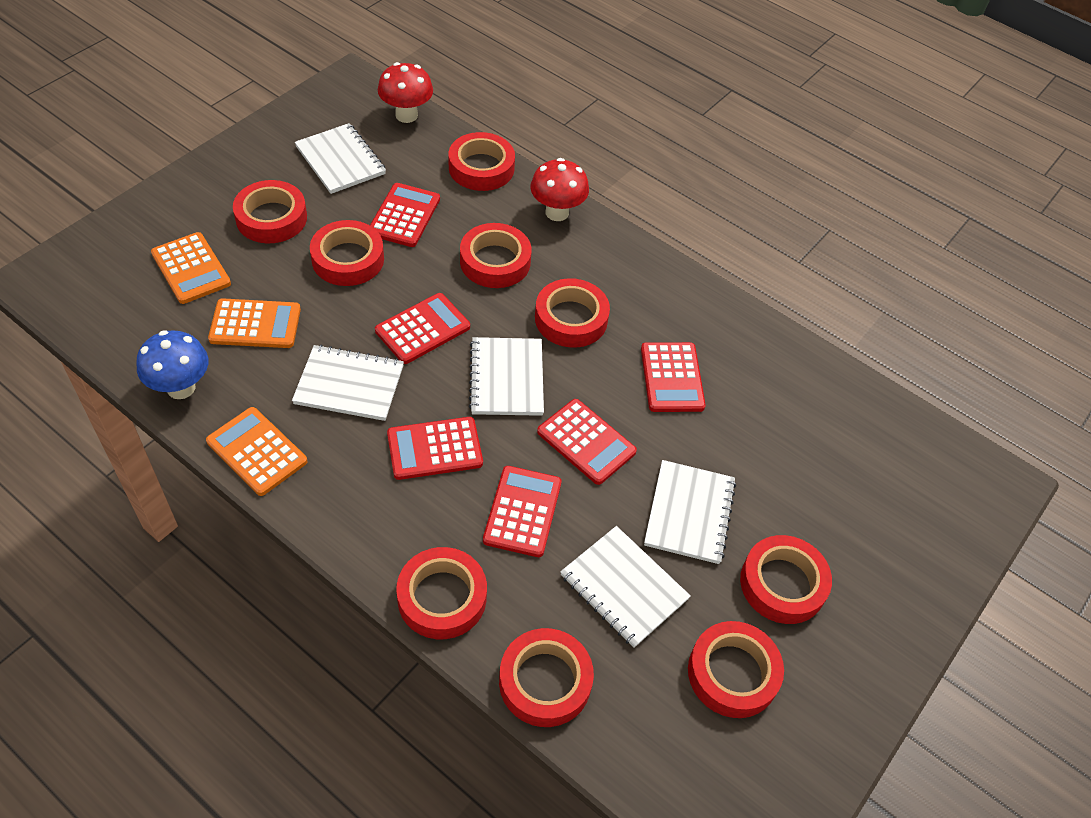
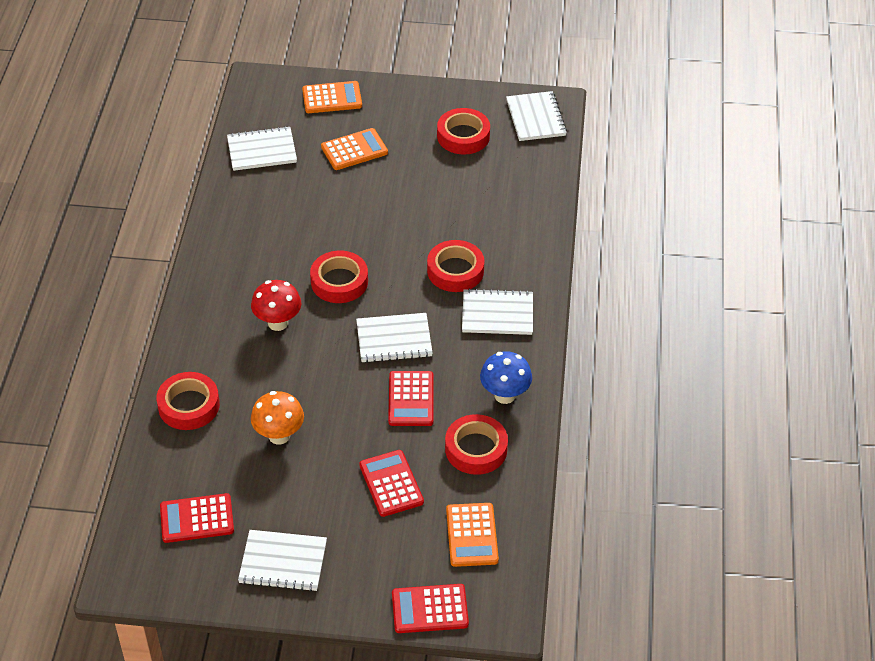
orange mushroom: 0 -> 1
red calculator: 6 -> 4
red mushroom: 2 -> 1
red tape: 9 -> 5

